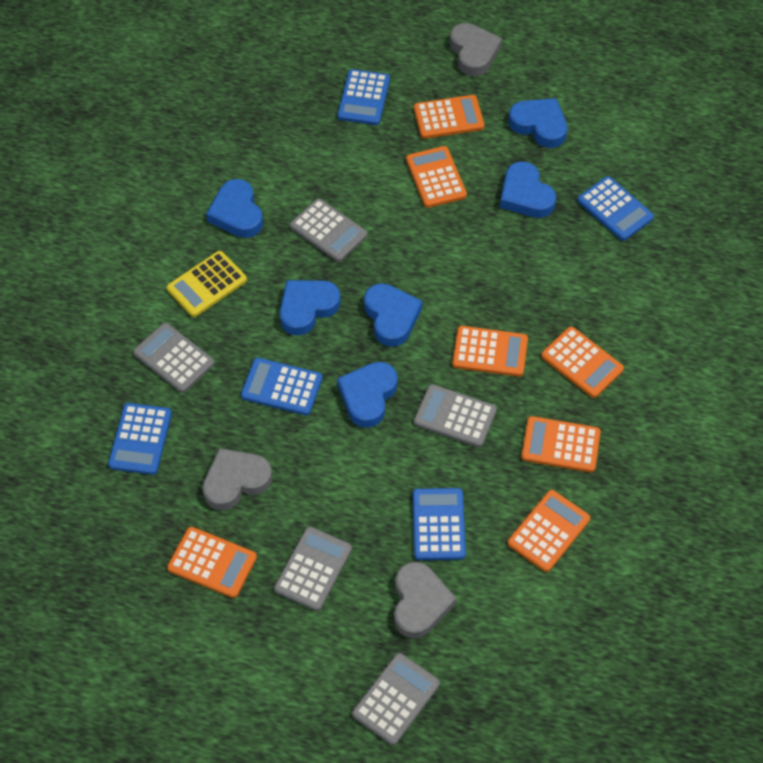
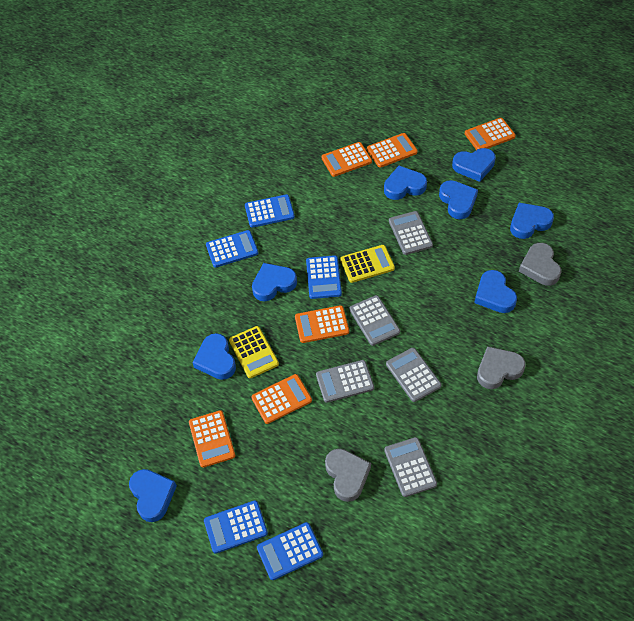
blue heart: 6 -> 8
orange calculator: 7 -> 6
yellow calculator: 1 -> 2

